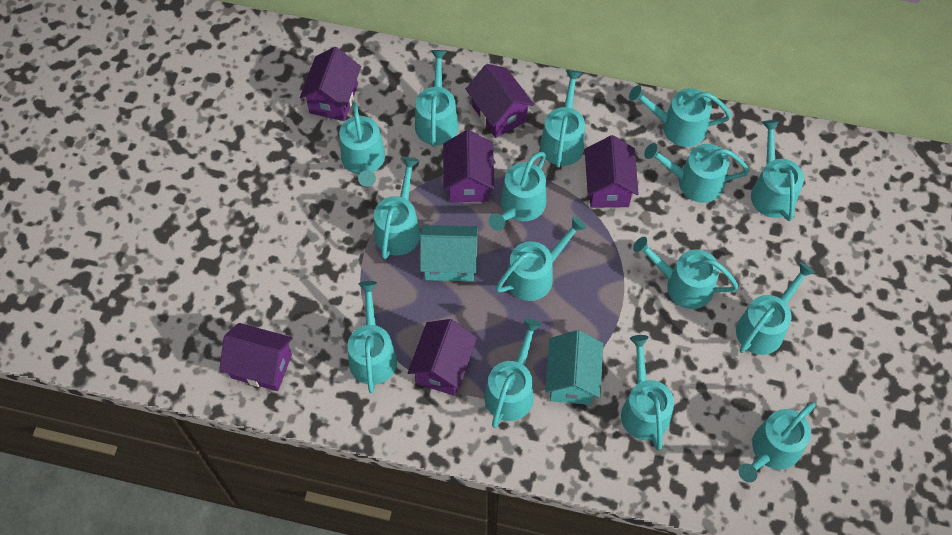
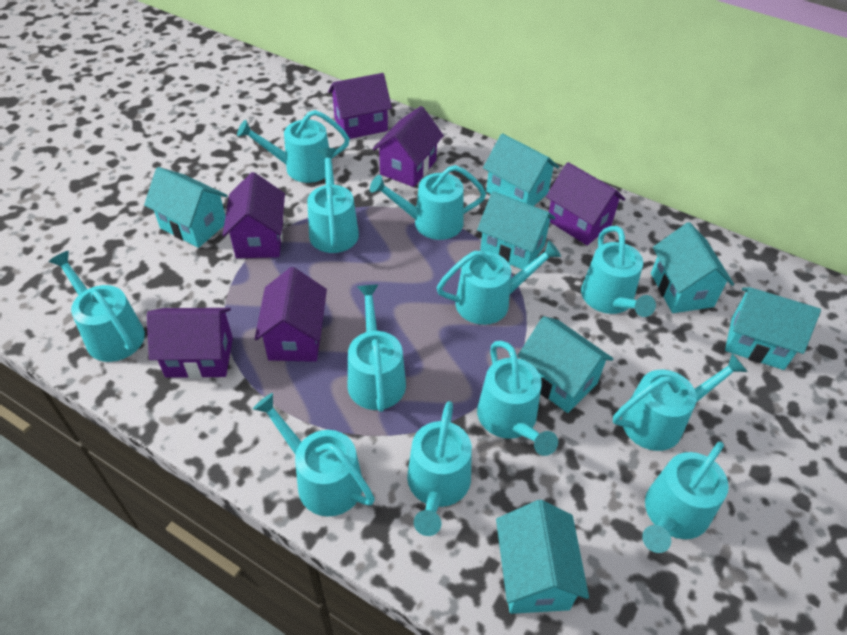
turquoise house: 2 -> 7
turquoise watering can: 15 -> 12

